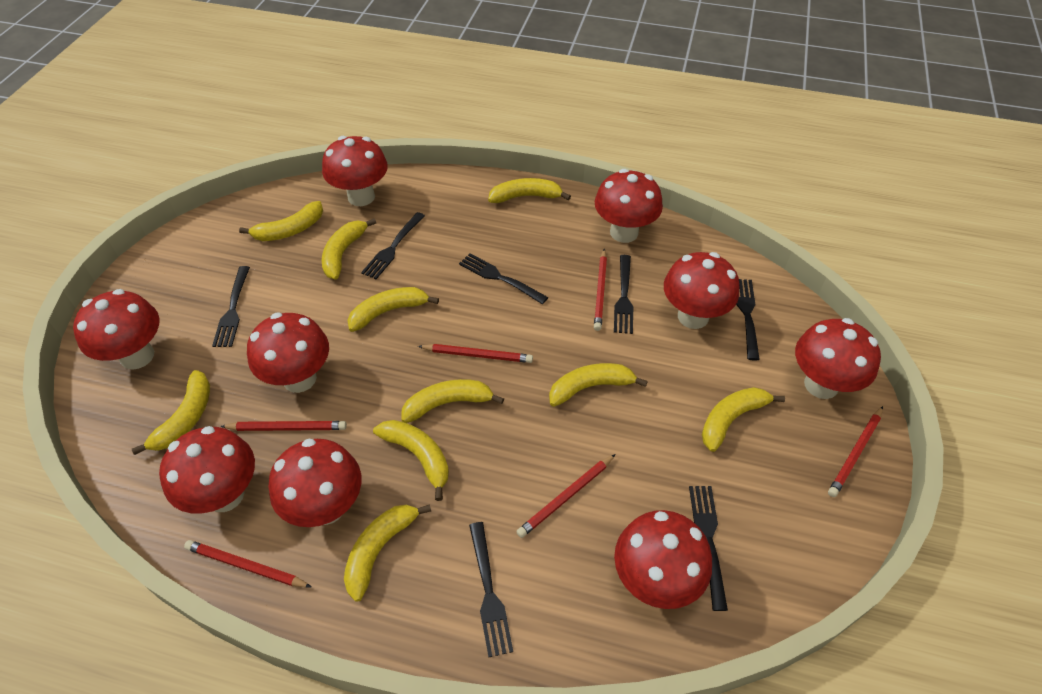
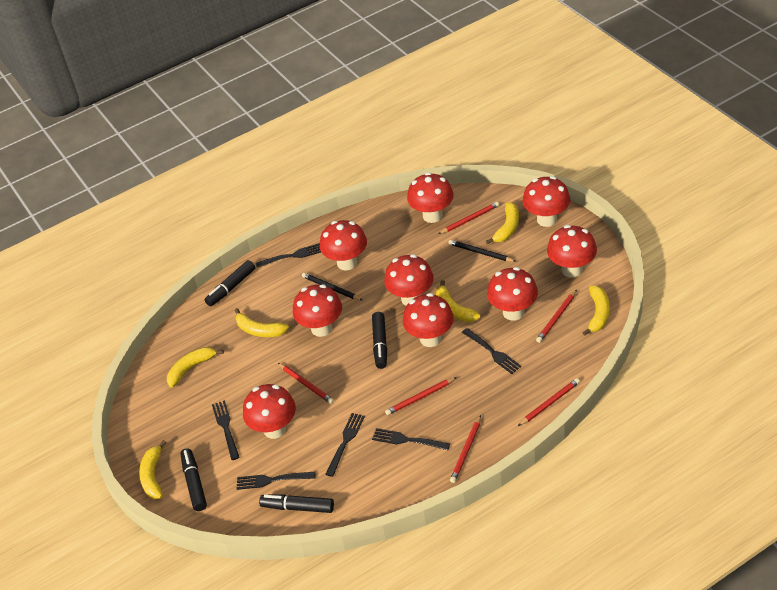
black fork: 7 -> 6
black marker: 0 -> 4
black pencil: 0 -> 2
yellow banana: 10 -> 6

